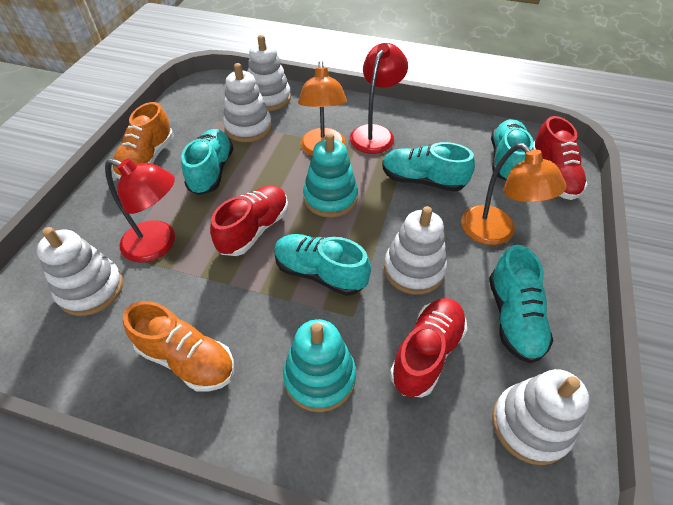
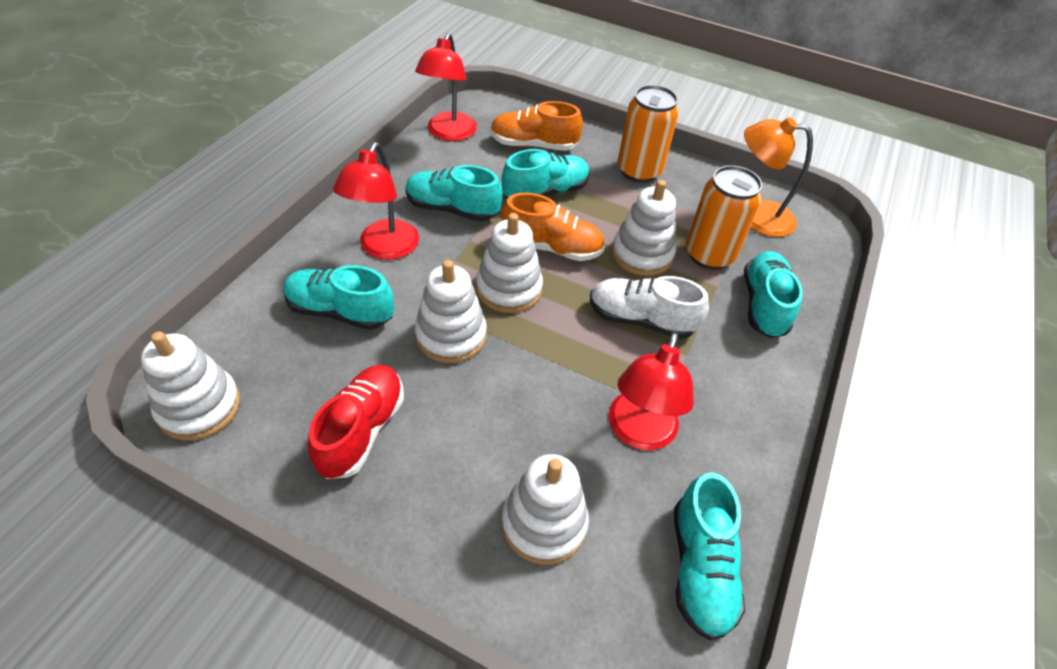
orange can: 0 -> 2
orange lamp: 2 -> 1
red lamp: 2 -> 3
red shoe: 3 -> 1
turquoise stacking toy: 2 -> 0
white shoe: 0 -> 1

